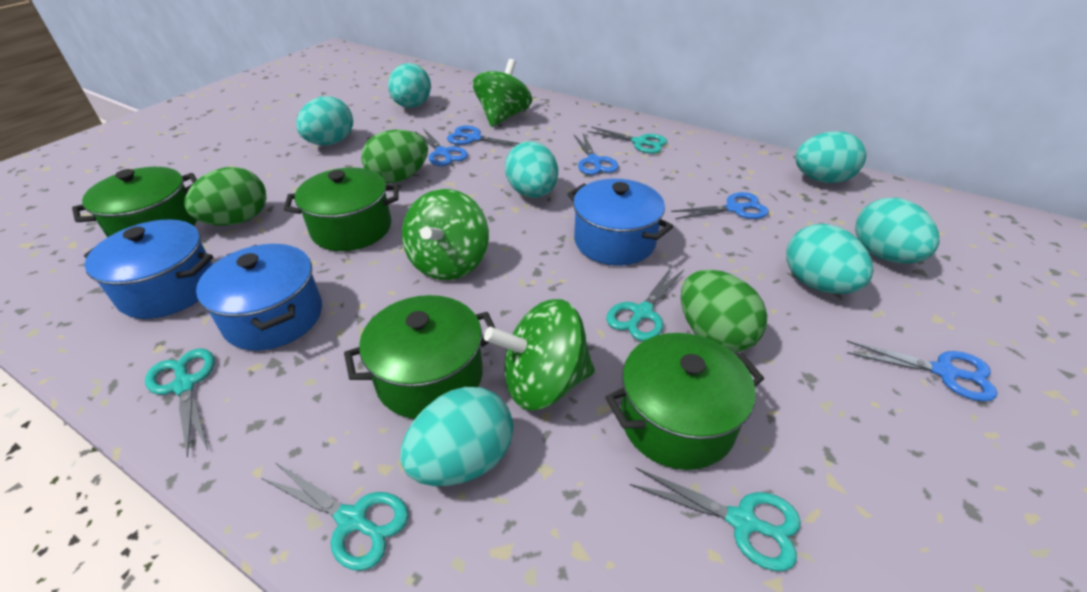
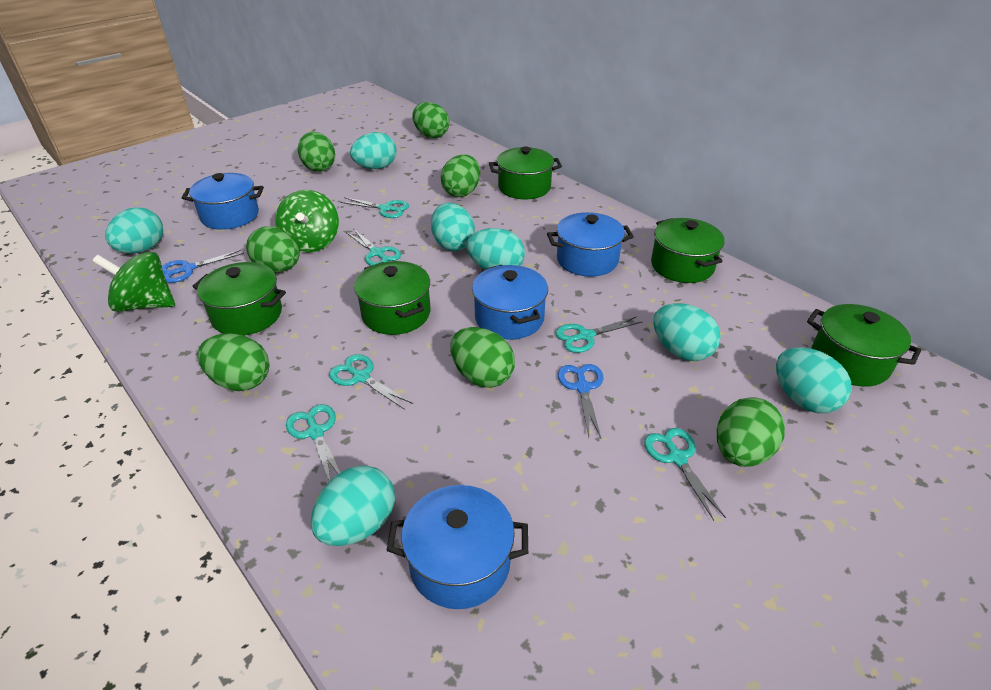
blue pot: 3 -> 4
blue scissors: 5 -> 2
green egg: 3 -> 7
green pot: 4 -> 5
green spinning top: 3 -> 2
turquoise scissors: 5 -> 6

